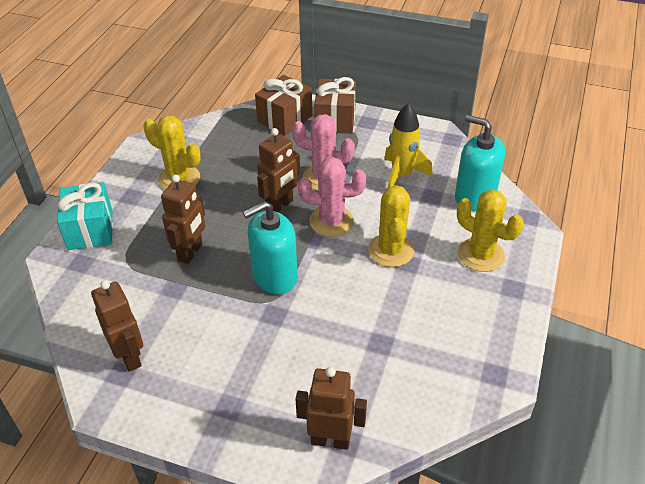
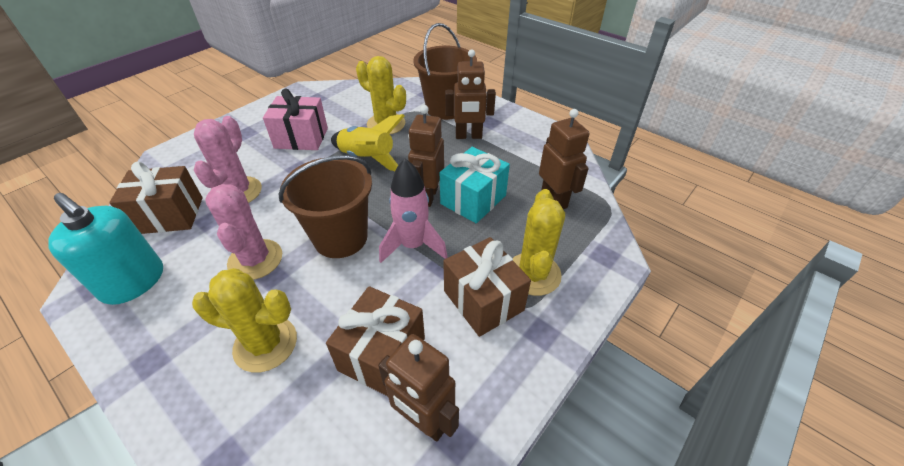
brown bucket: 0 -> 2
brown gift: 2 -> 3
pink gift: 0 -> 1
pink rocket: 0 -> 1
turquoise soap dispenser: 2 -> 1

